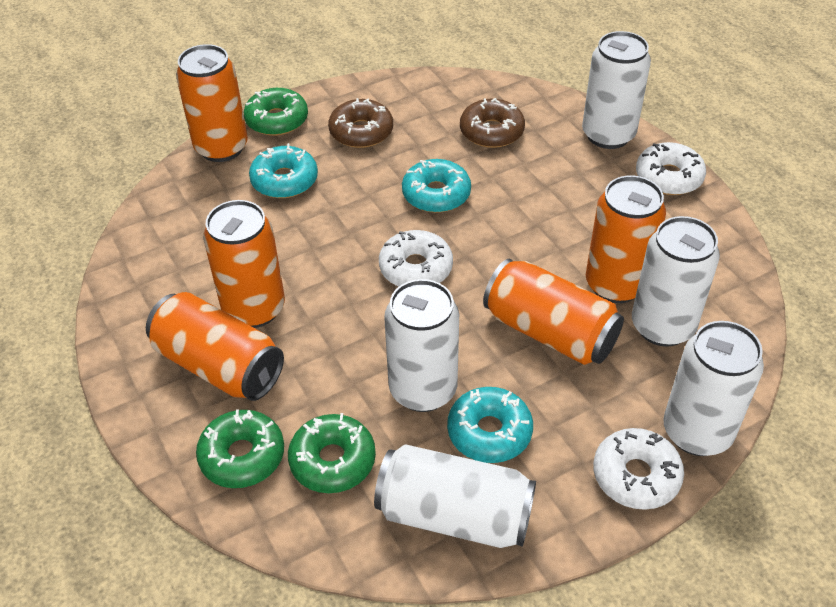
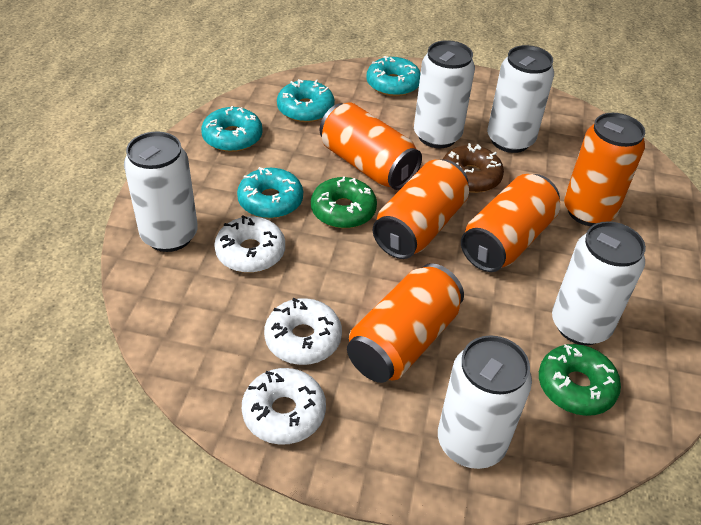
brown donut: 2 -> 1
green donut: 3 -> 2
turquoise donut: 3 -> 4

